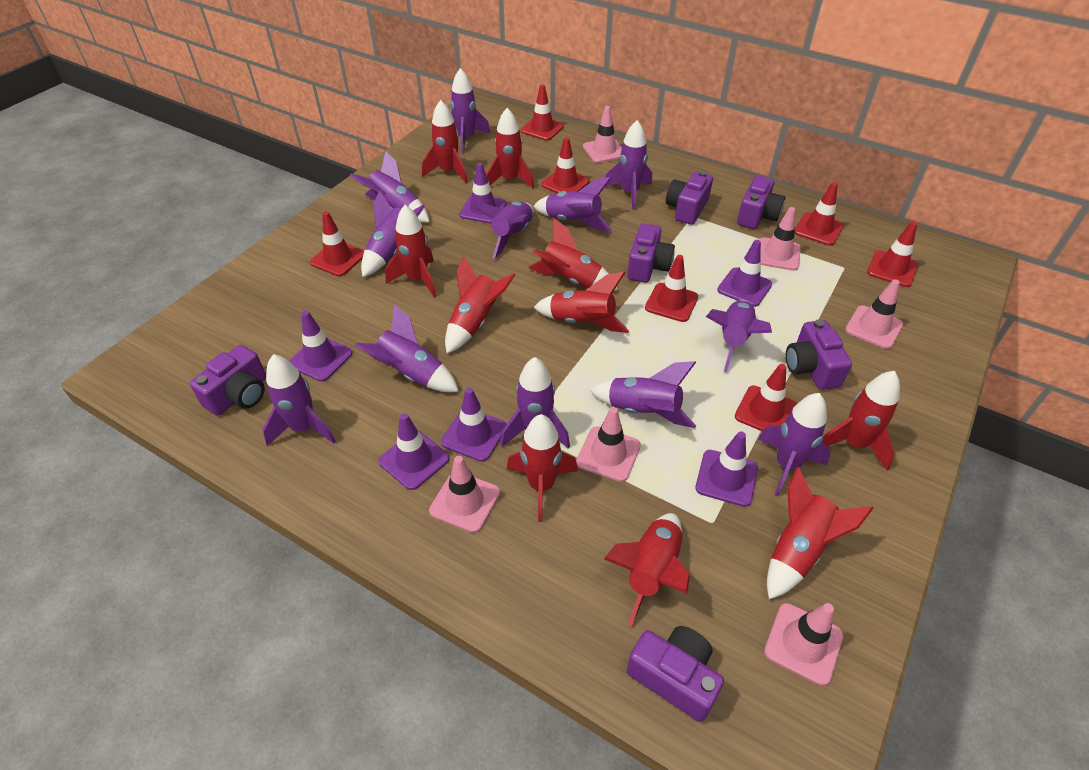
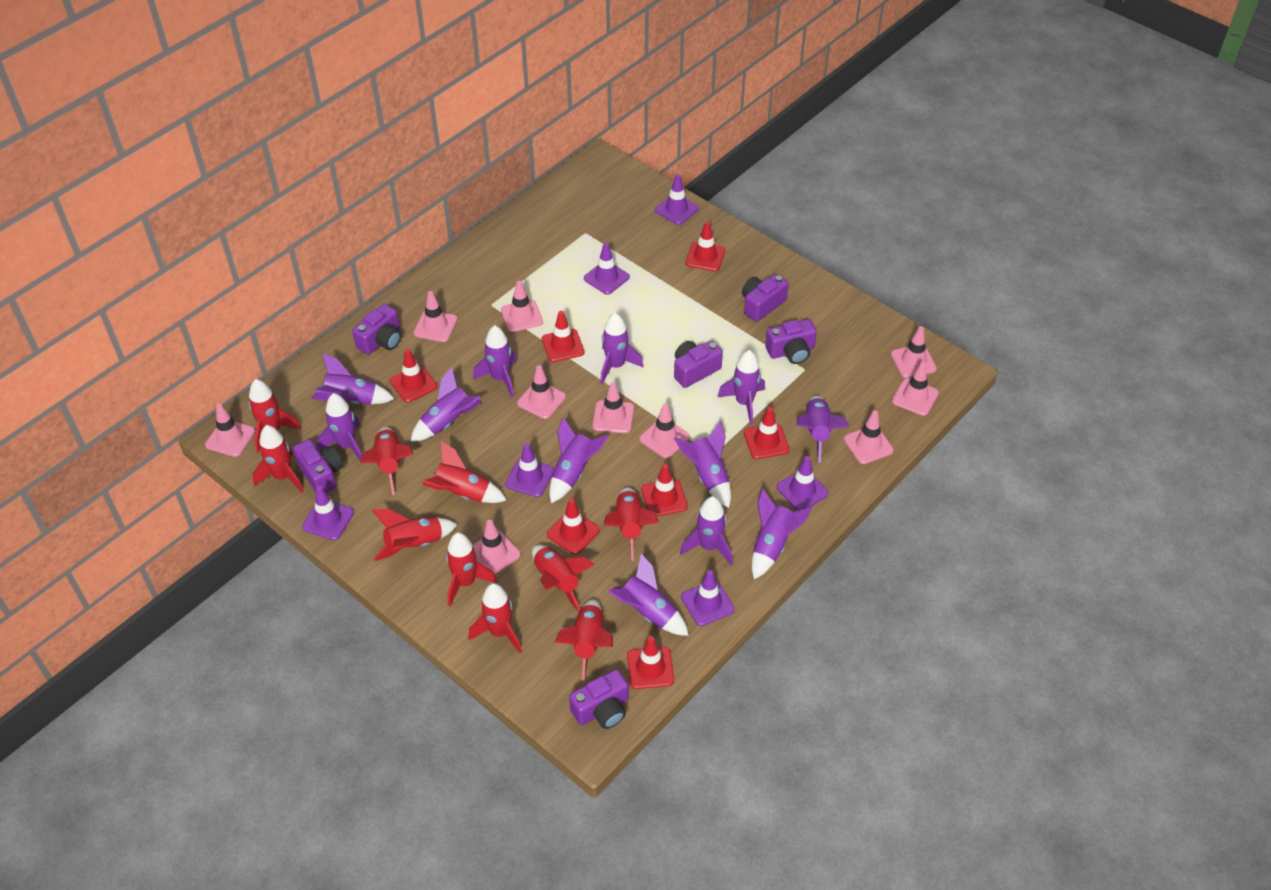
pink traffic cone: 6 -> 10

